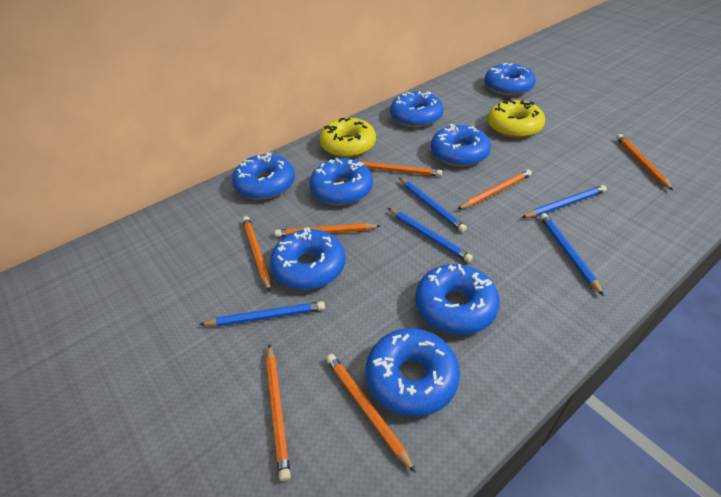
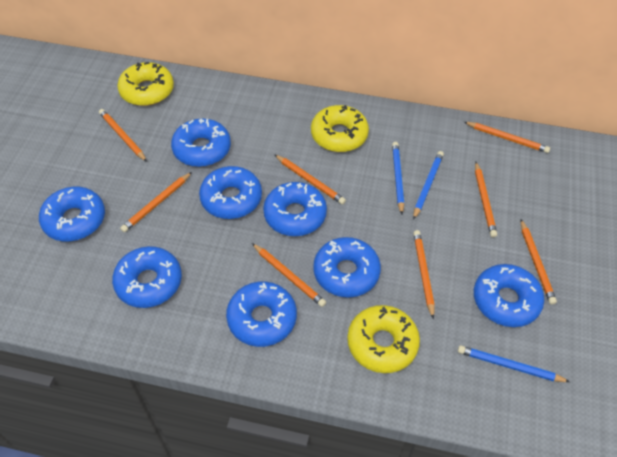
blue pencil: 5 -> 3
orange pencil: 7 -> 8
yellow donut: 2 -> 3

